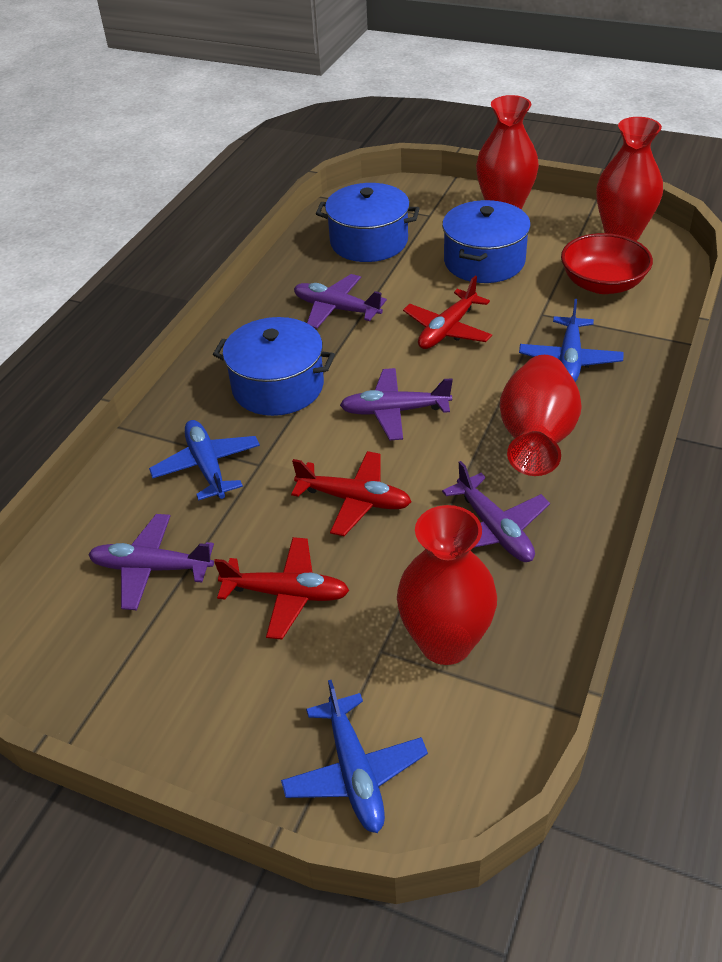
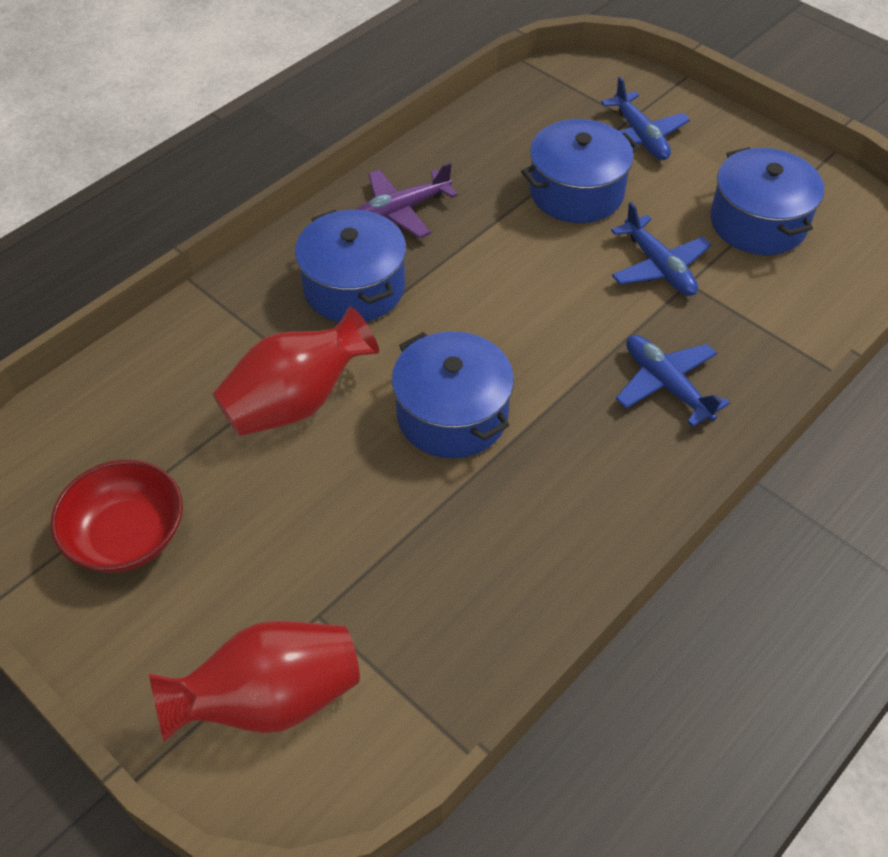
blue pot: 3 -> 4
purple plane: 4 -> 1
red plane: 3 -> 0
red vase: 4 -> 2

